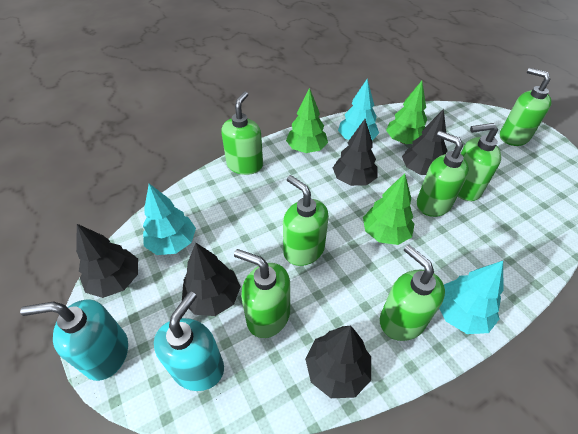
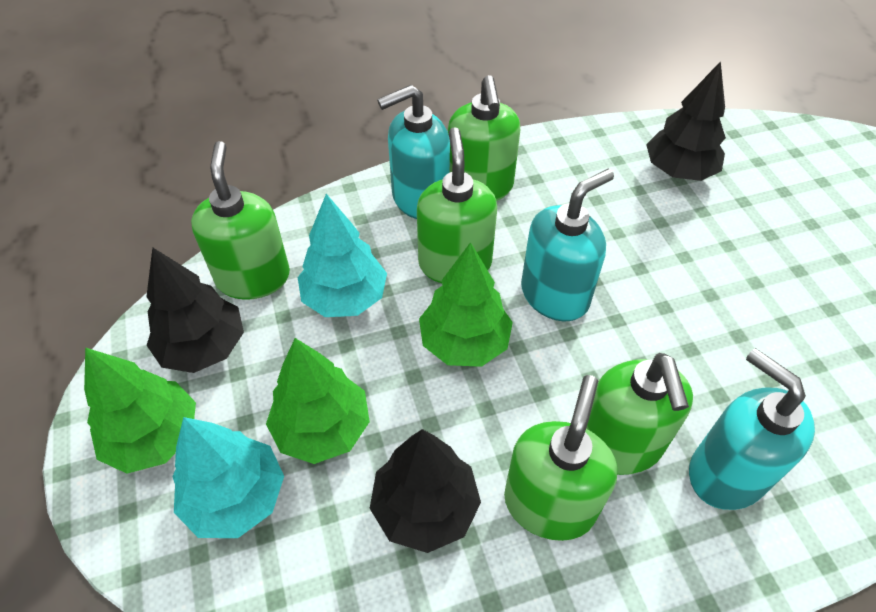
black tree: 5 -> 3
green soap dispenser: 7 -> 5
turquoise soap dispenser: 2 -> 3
turquoise tree: 3 -> 2

